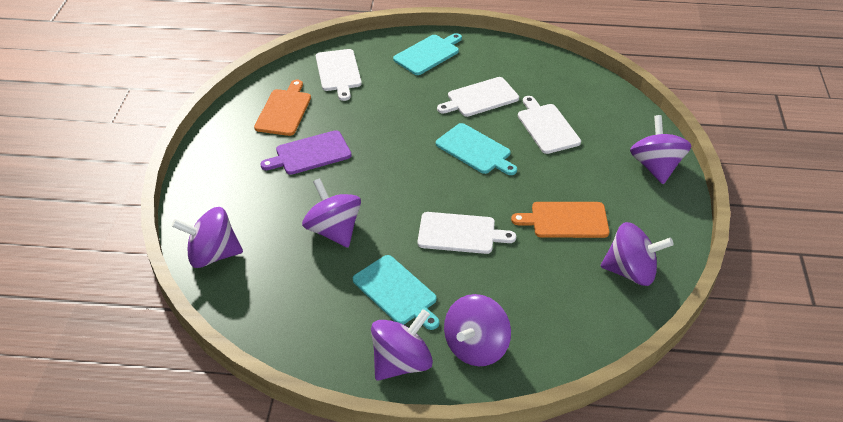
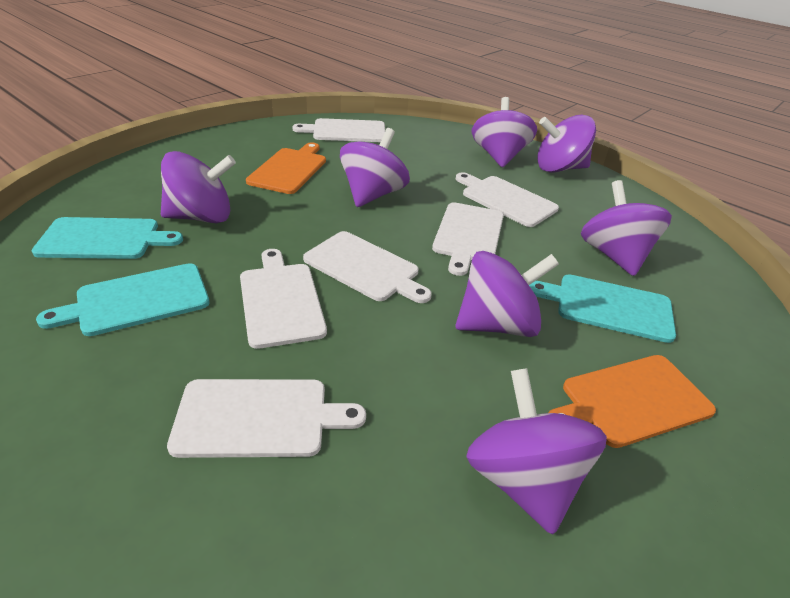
purple cutting board: 1 -> 0
purple spinning top: 6 -> 7
white cutting board: 4 -> 6

